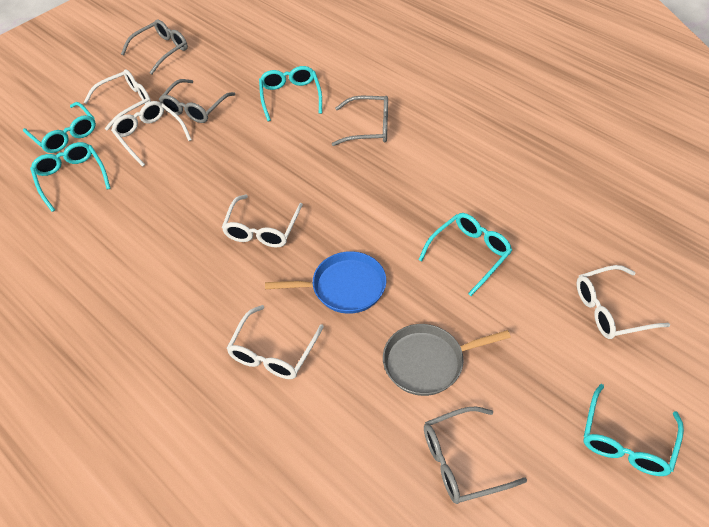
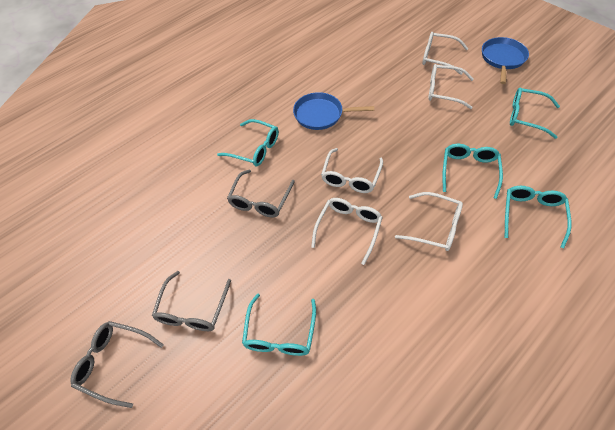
blue pan: 1 -> 2
grey glasses: 4 -> 3
grey pan: 1 -> 0

